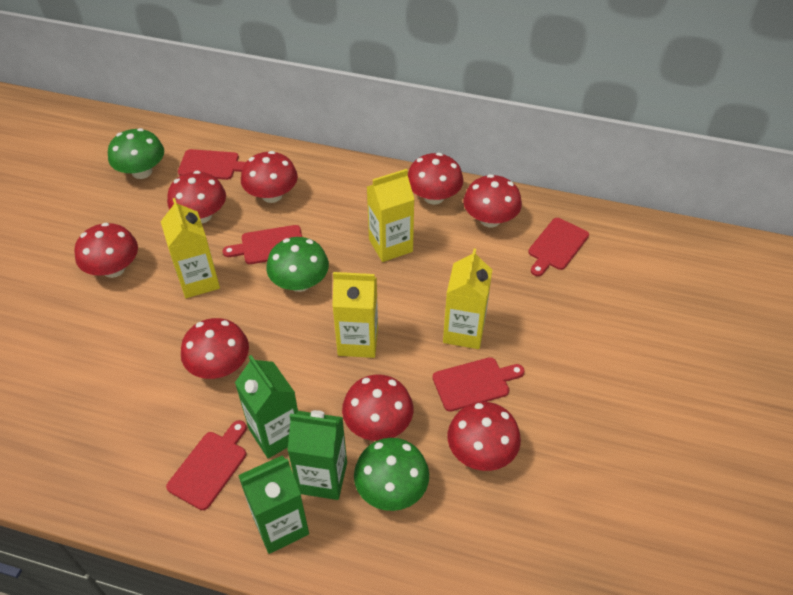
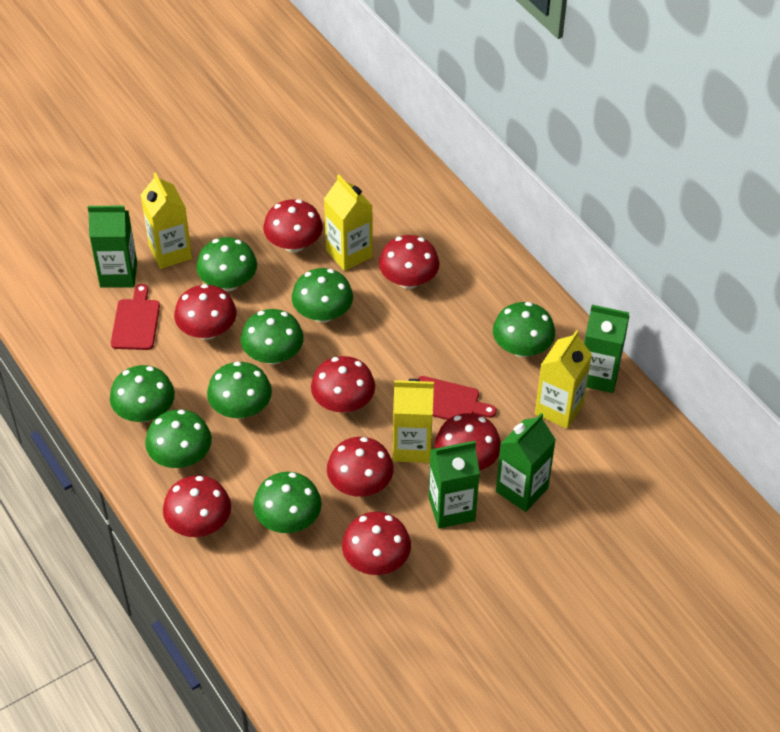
green carton: 3 -> 4
green mushroom: 3 -> 8
red cutting board: 5 -> 2

